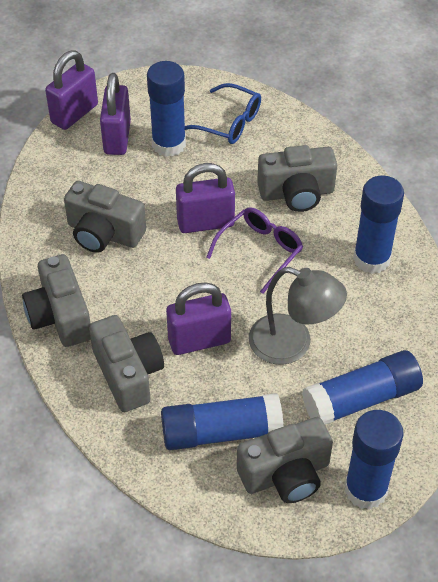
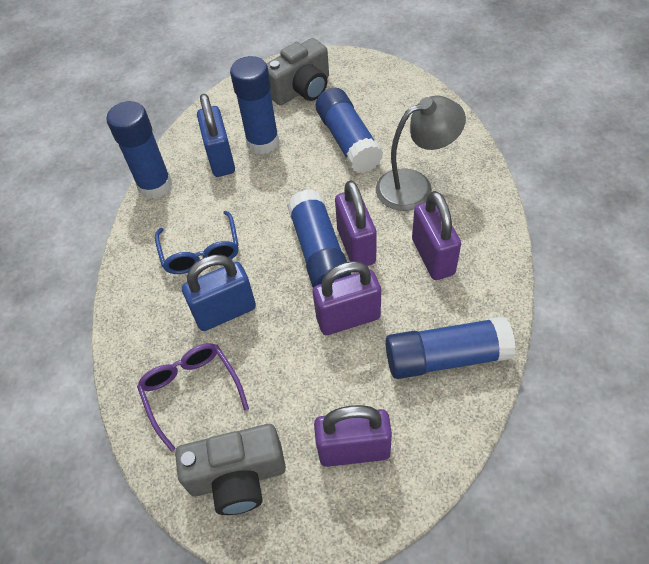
blue padlock: 0 -> 2
grey camera: 5 -> 2

